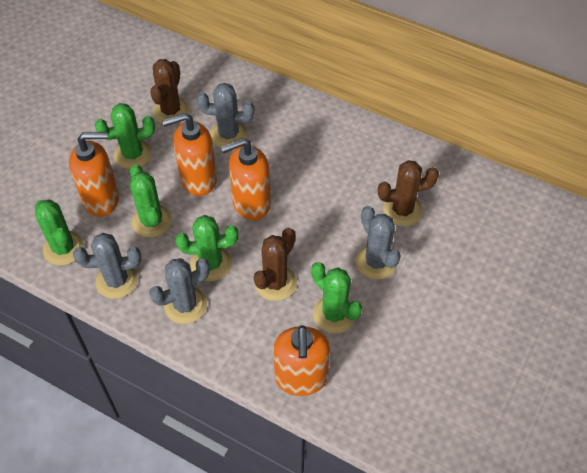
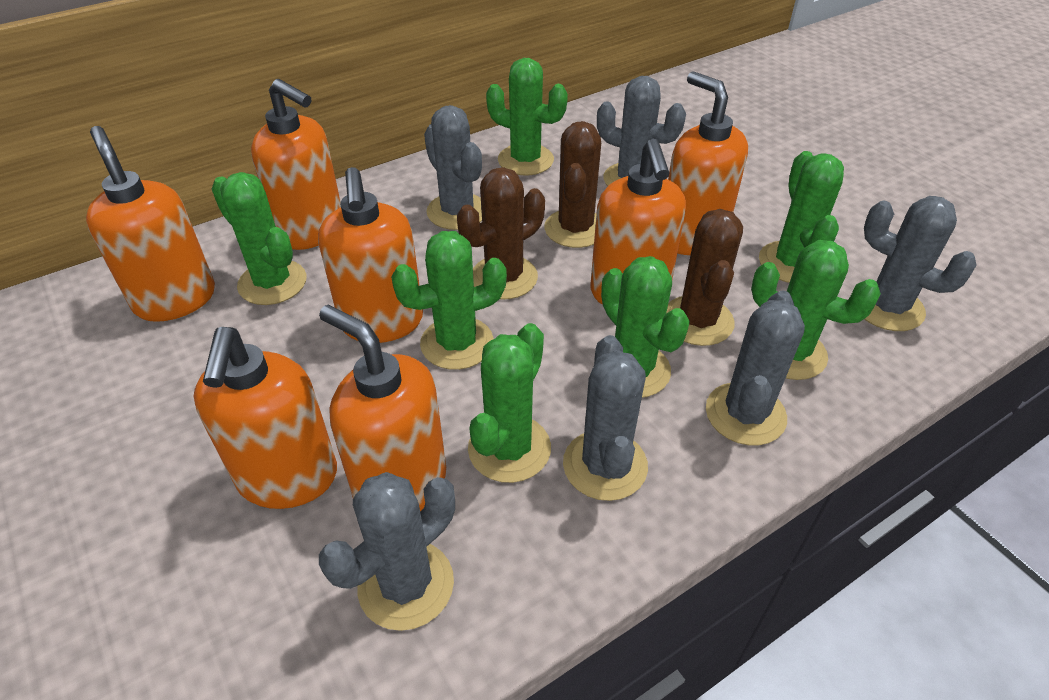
green cactus: 5 -> 7
grey cactus: 4 -> 6
orange soap dispenser: 4 -> 7

